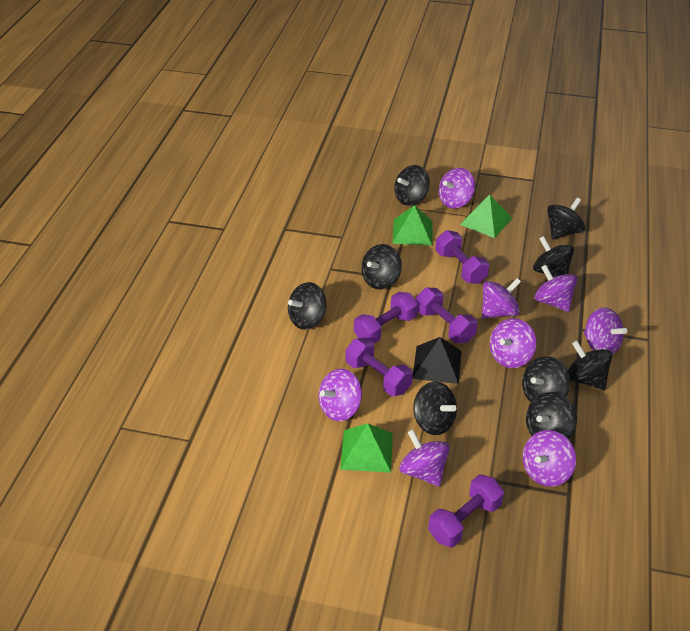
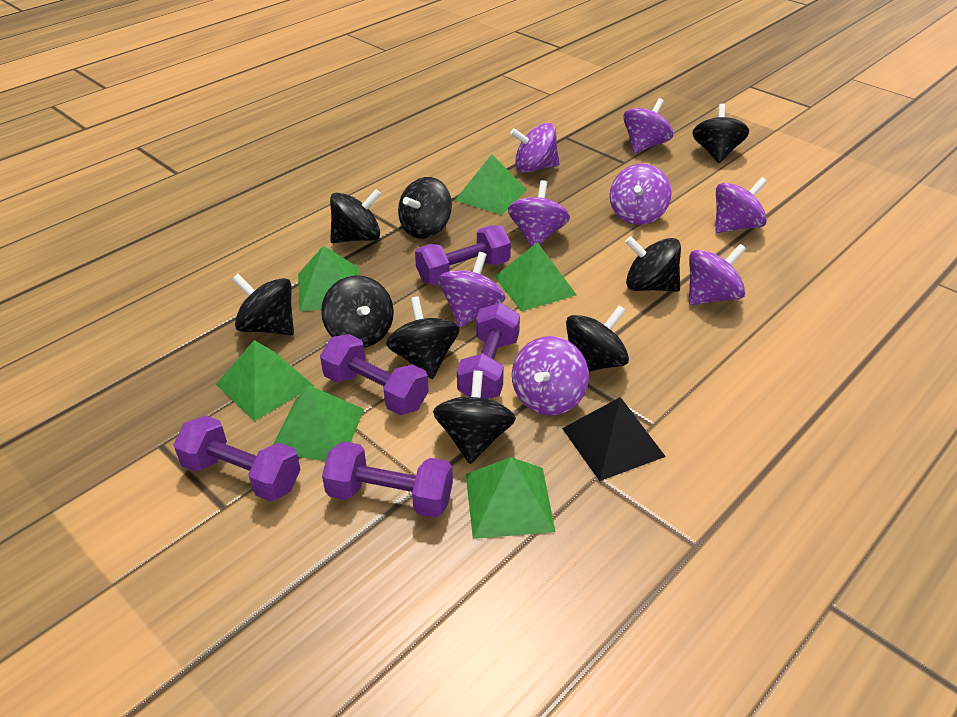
green pyramid: 3 -> 6

